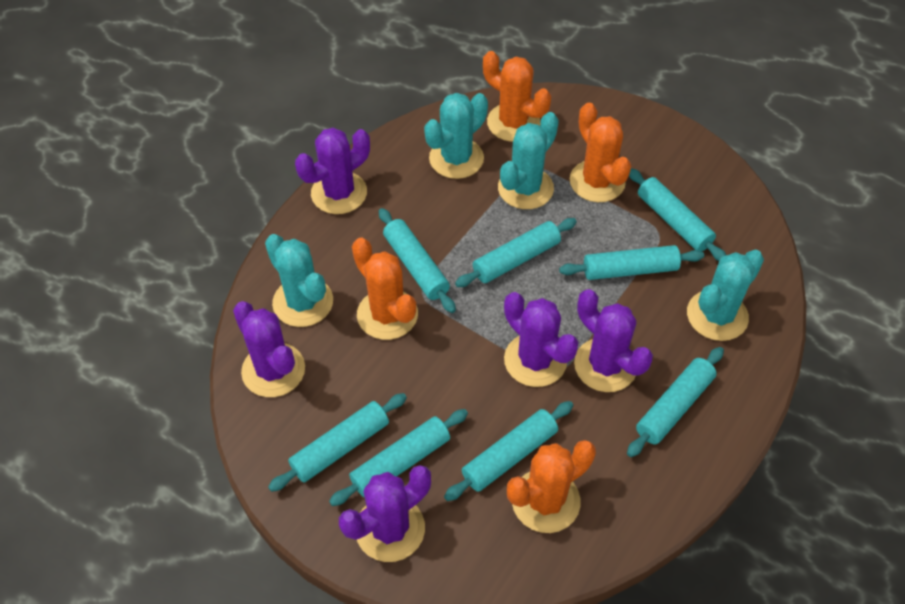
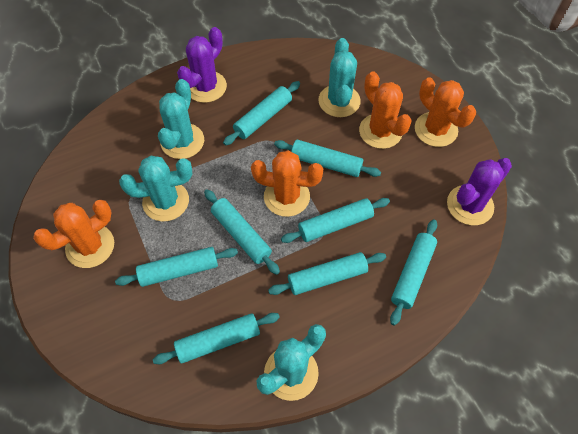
purple cactus: 5 -> 2

